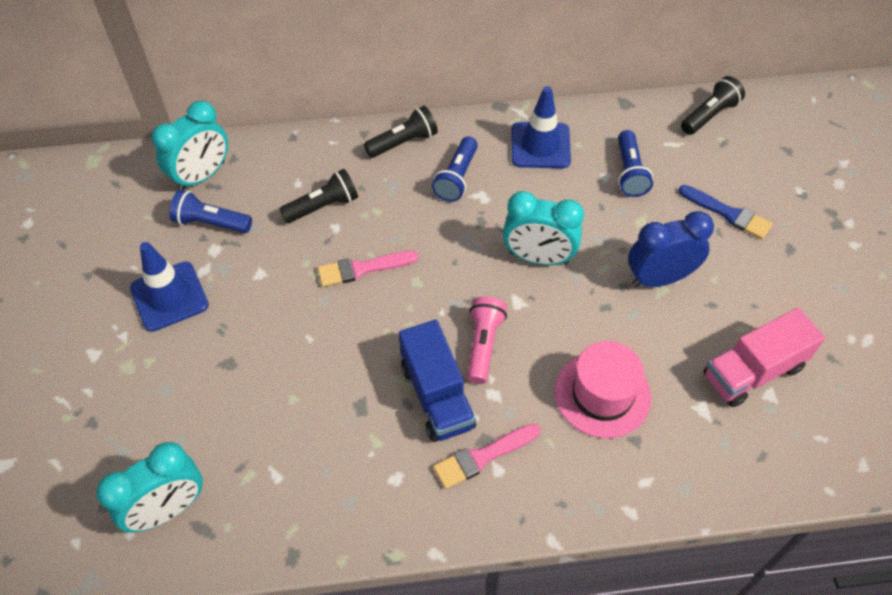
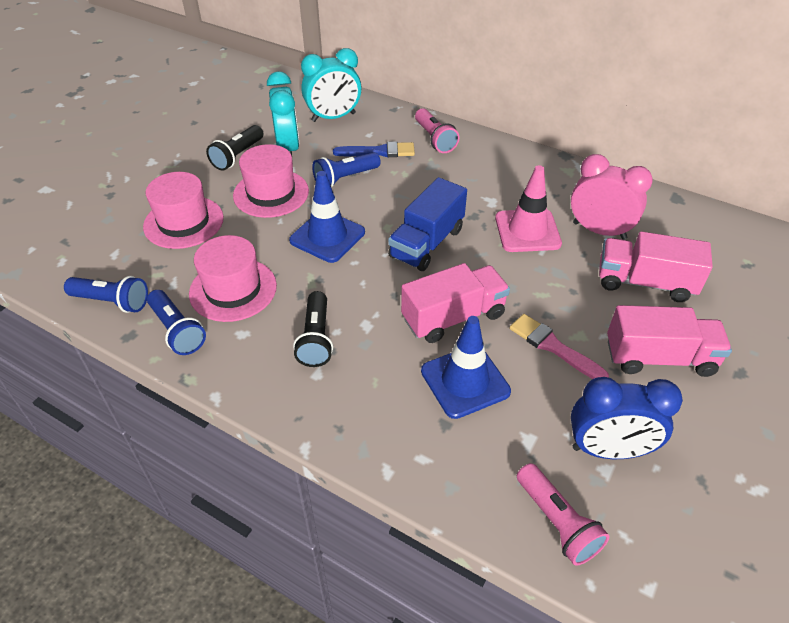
black flashlight: 3 -> 2
pink brush: 2 -> 1
pink clock: 0 -> 1
pink flashlight: 1 -> 2
pink hat: 1 -> 3
pink traffic cone: 0 -> 1
pink truck: 1 -> 3
turquoise clock: 3 -> 2

